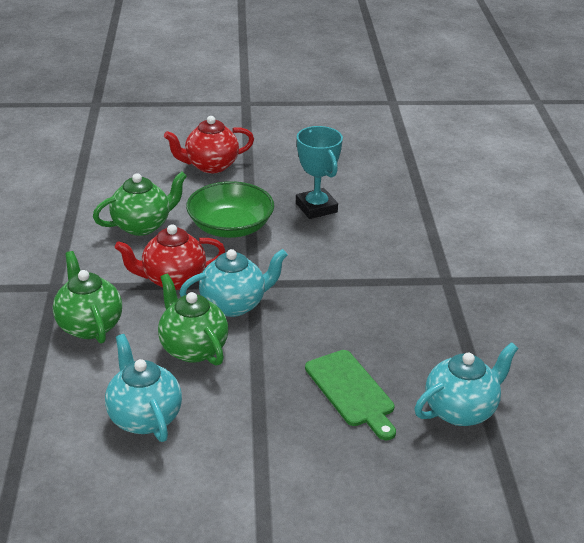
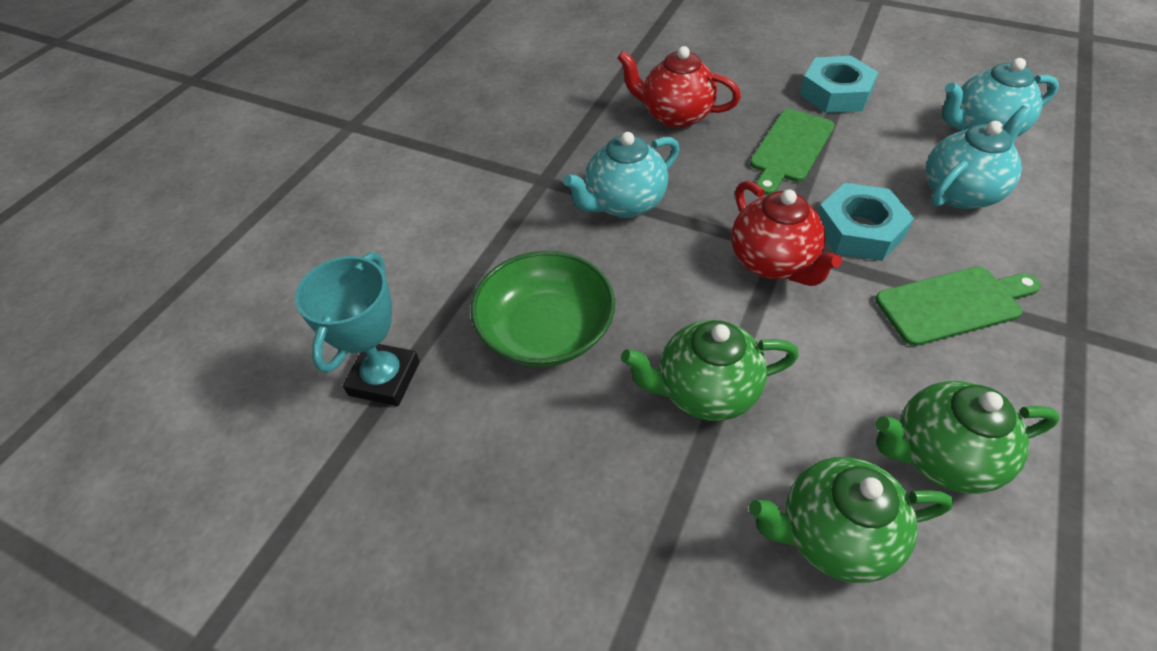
green cutting board: 1 -> 2
turquoise nut: 0 -> 2

